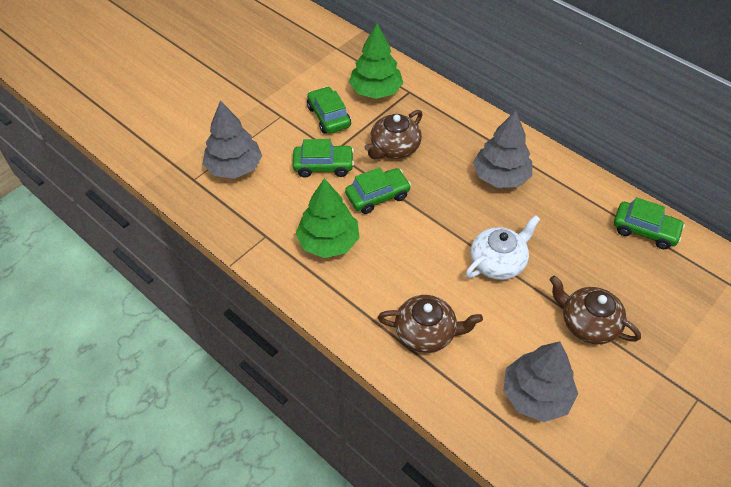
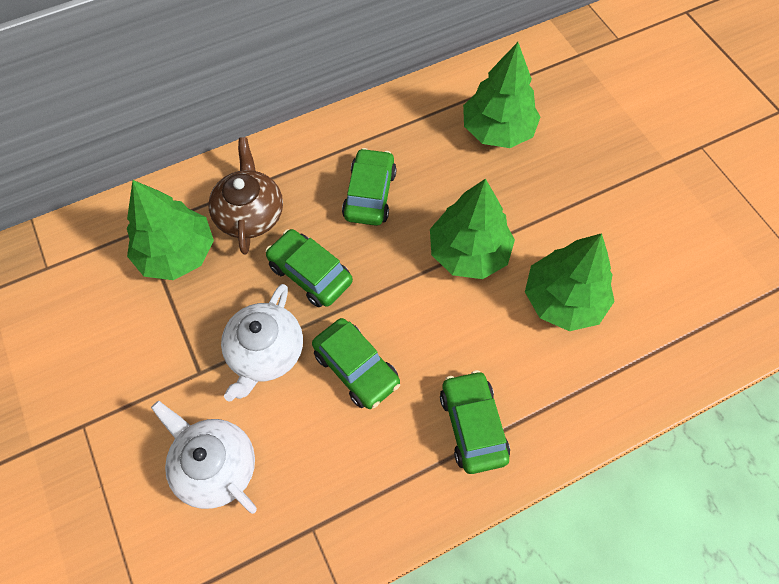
brown teapot: 3 -> 1
green tree: 2 -> 4
grey tree: 3 -> 0
white teapot: 1 -> 2

